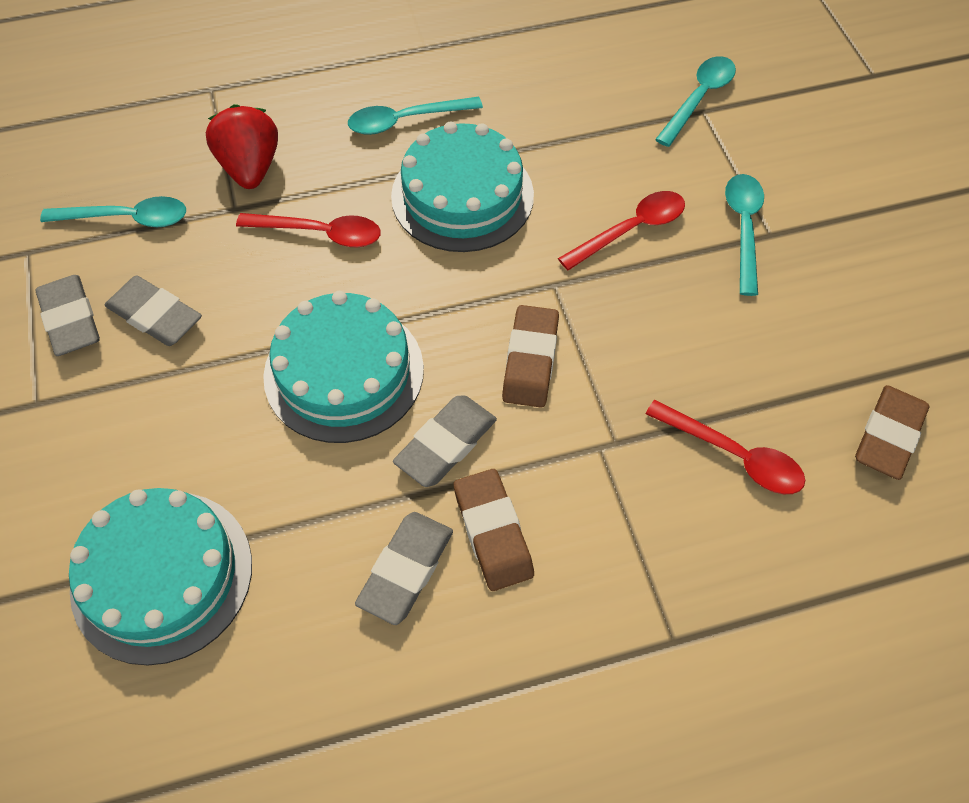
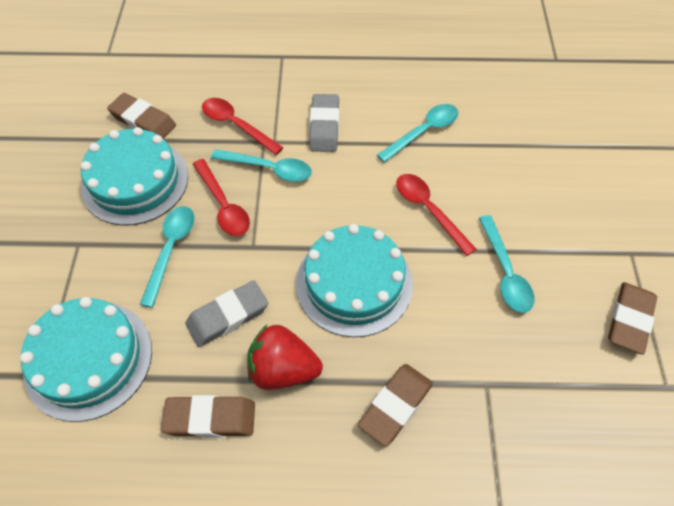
brown eraser: 3 -> 4
grey eraser: 4 -> 2

